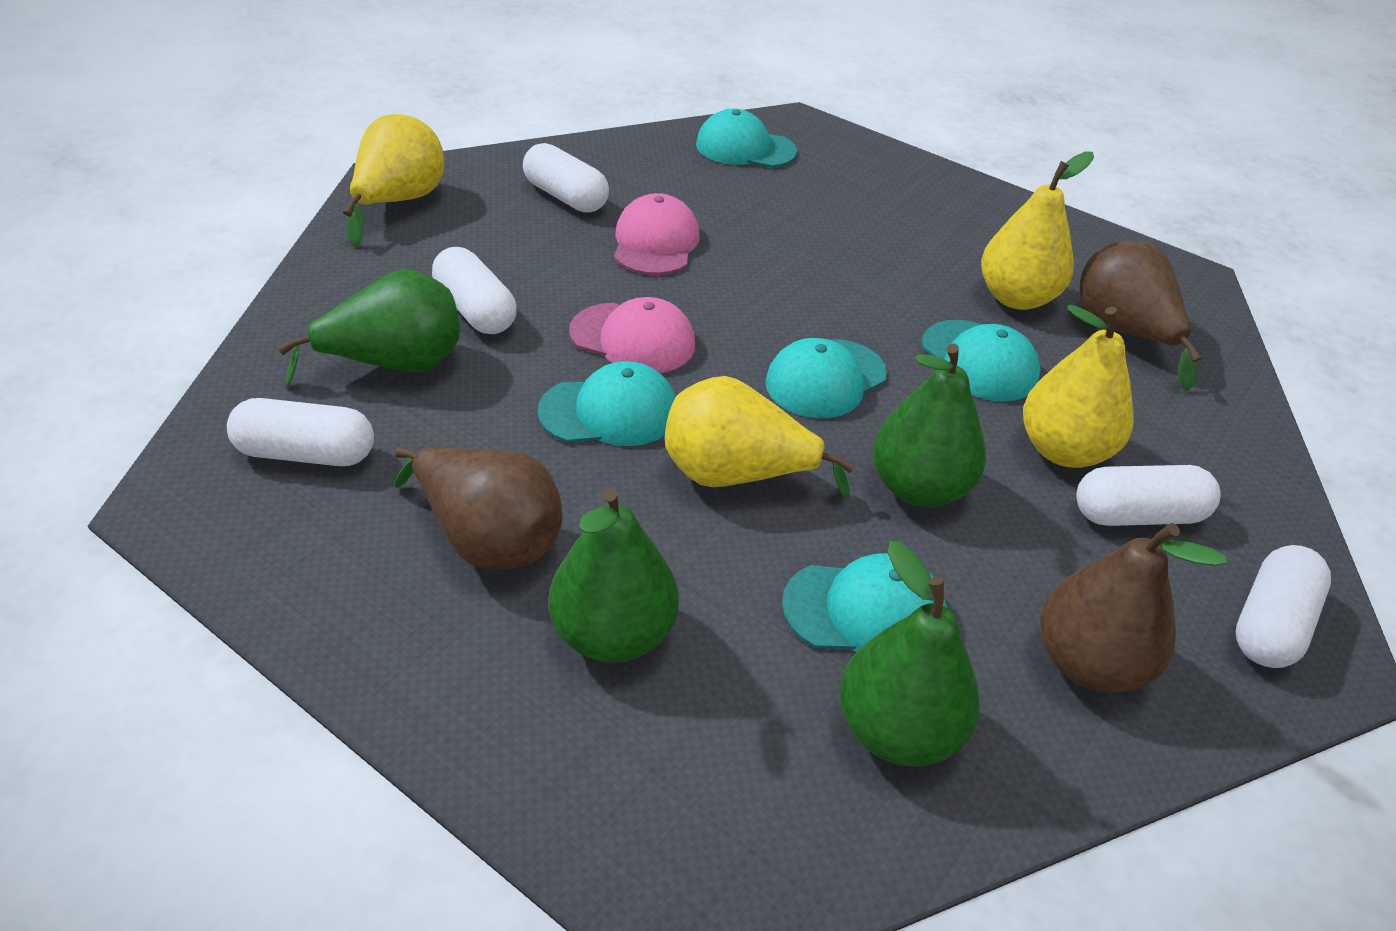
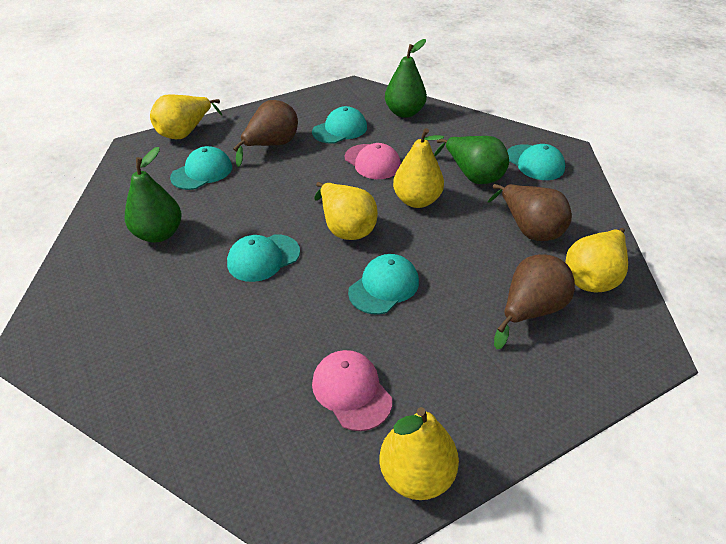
green pear: 4 -> 3
white capsule: 5 -> 0
yellow pear: 4 -> 5

